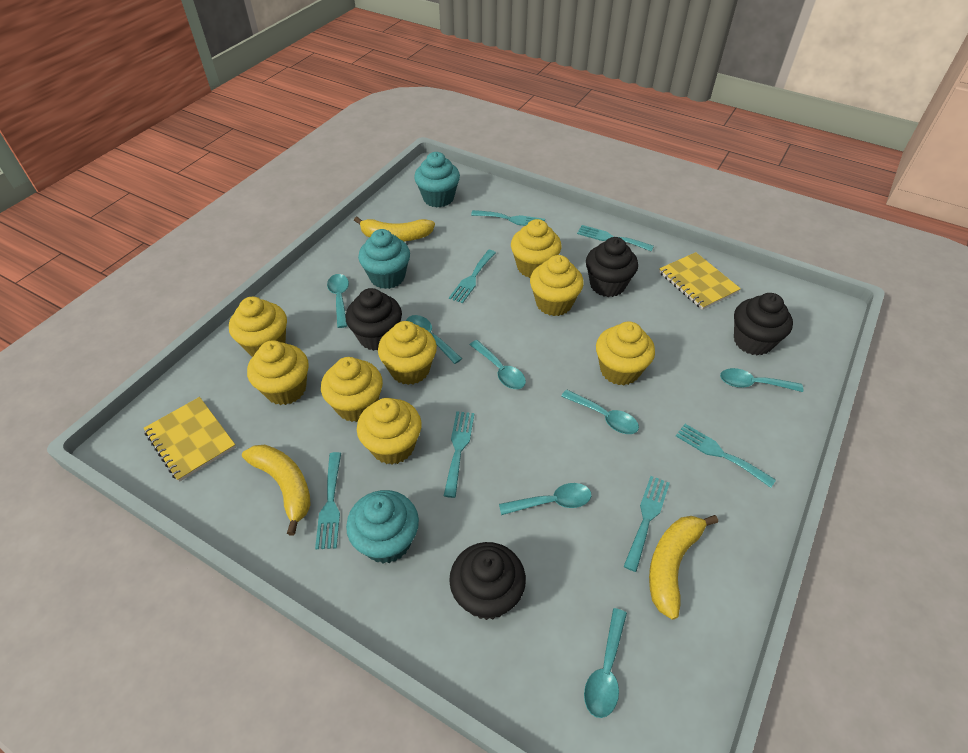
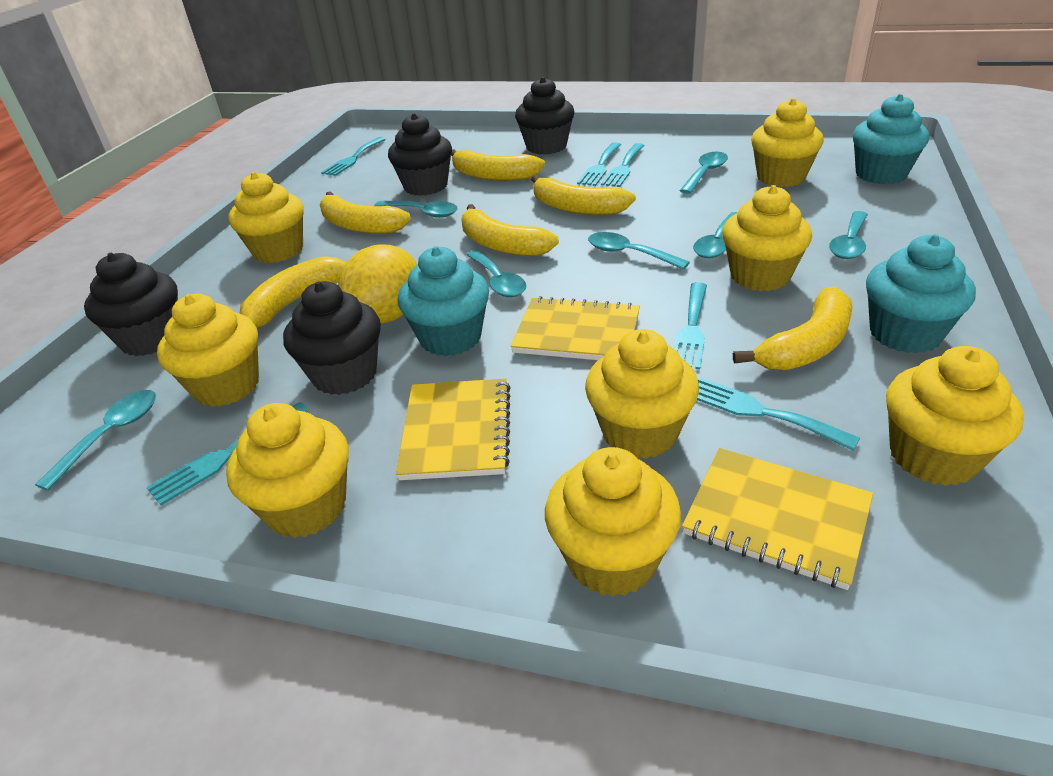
turquoise fork: 7 -> 6
yellow banana: 3 -> 6
yellow lemon: 0 -> 1
yellow notebook: 2 -> 3

